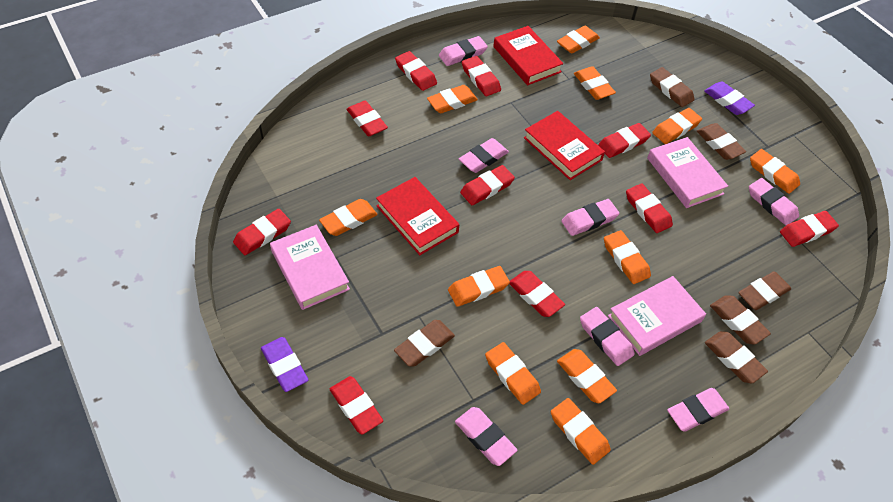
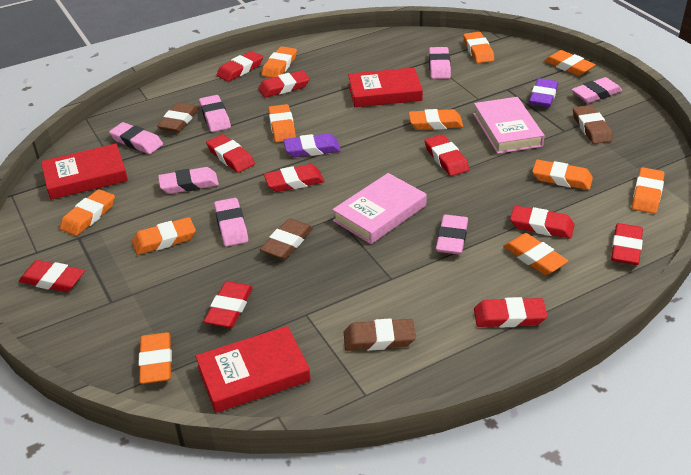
brown eraser: 6 -> 4
pink book: 3 -> 2

